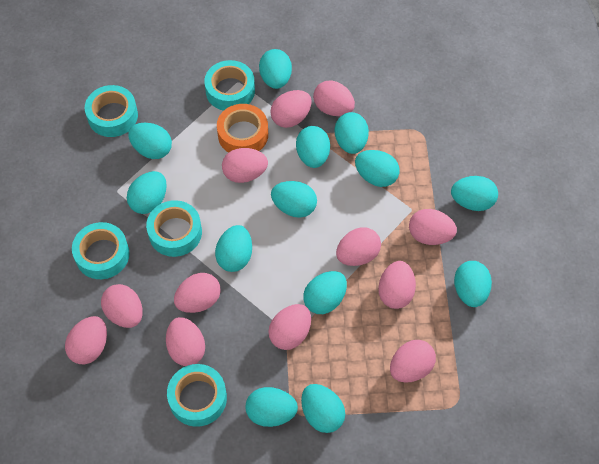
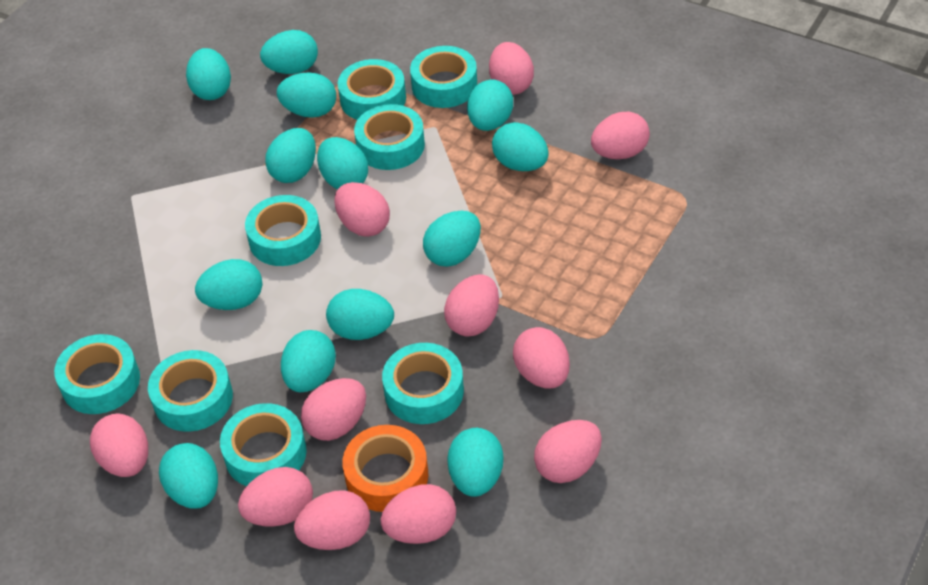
pink egg: 12 -> 11
turquoise tape: 5 -> 8

